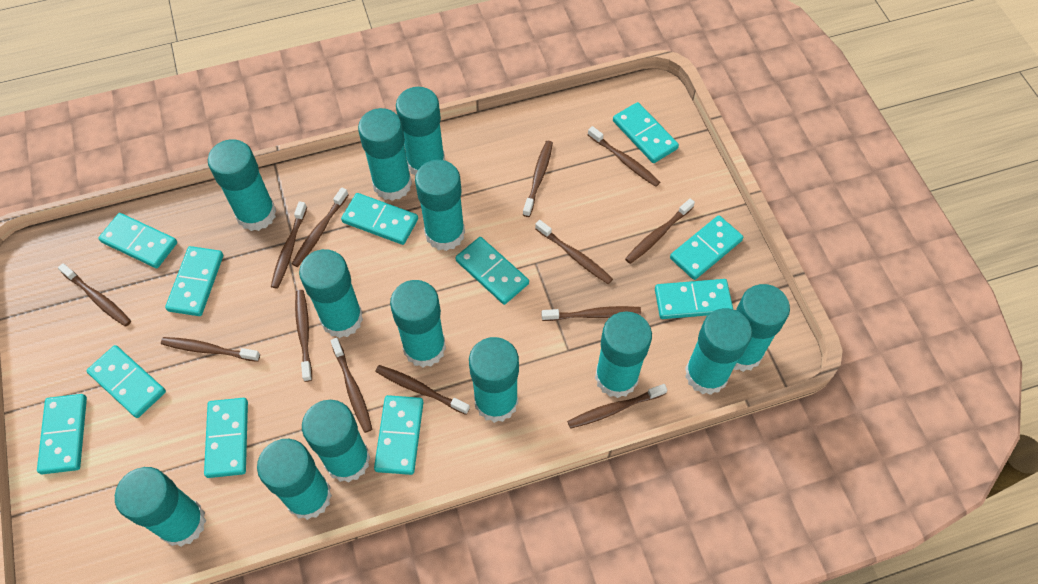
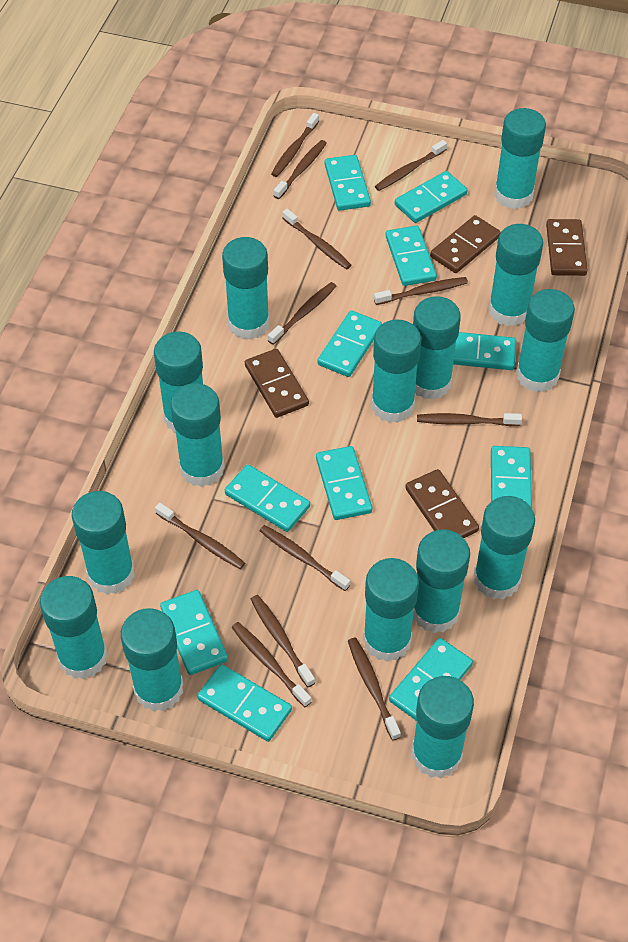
brown domino: 0 -> 4
brown toothbrush: 13 -> 12
turquoise glue stick: 13 -> 15

